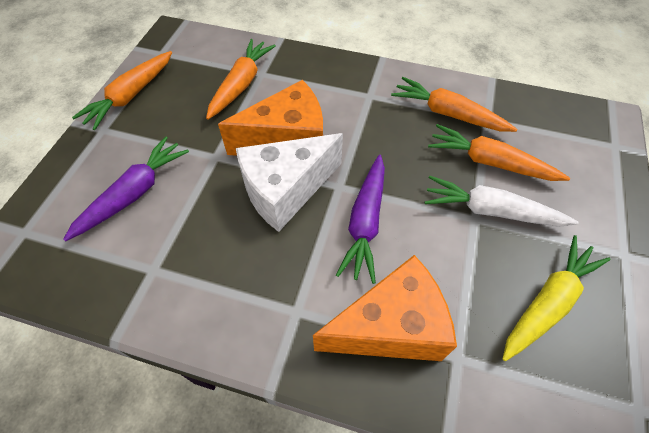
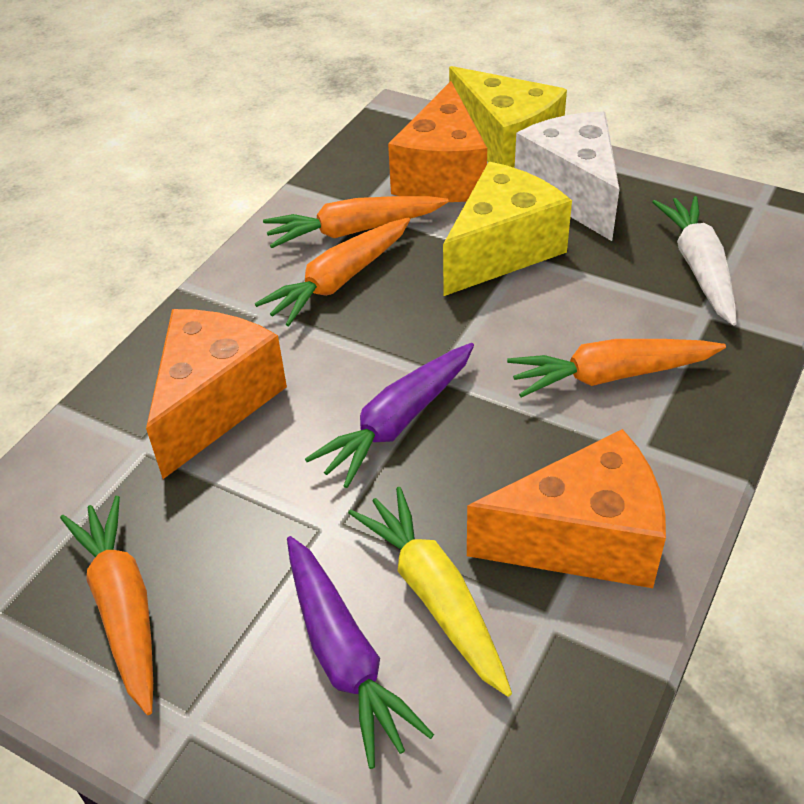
orange cheese: 2 -> 3
yellow cheese: 0 -> 2

